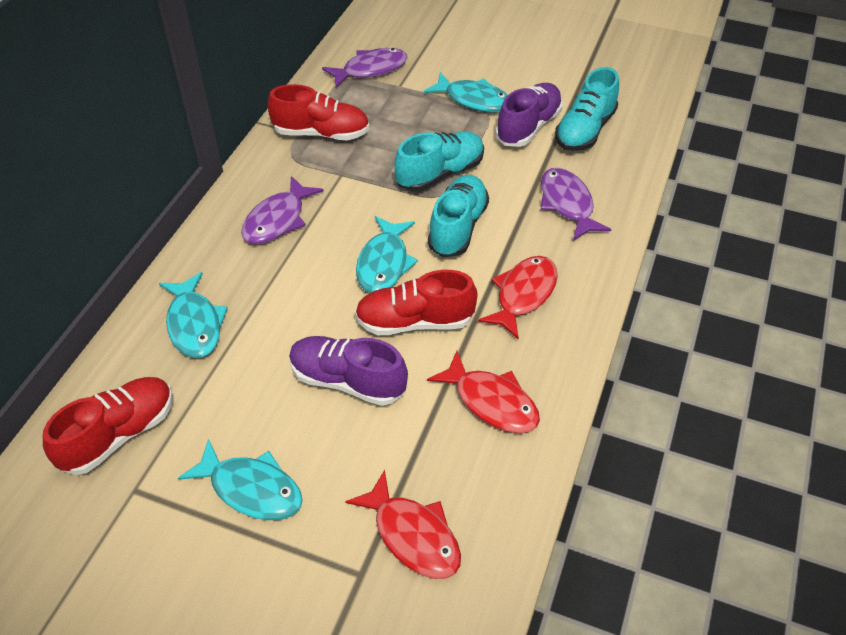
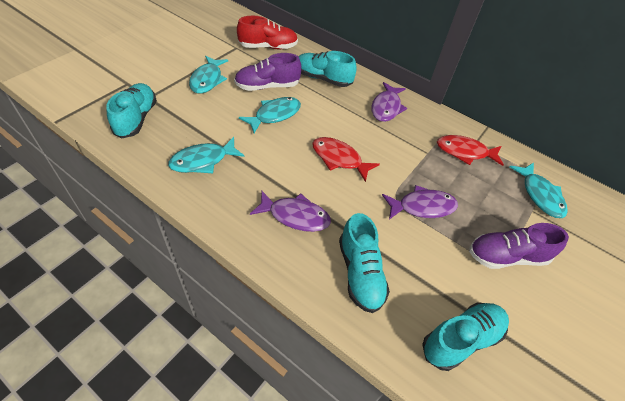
red fish: 3 -> 2
red shoe: 3 -> 1
turquoise shoe: 3 -> 4

